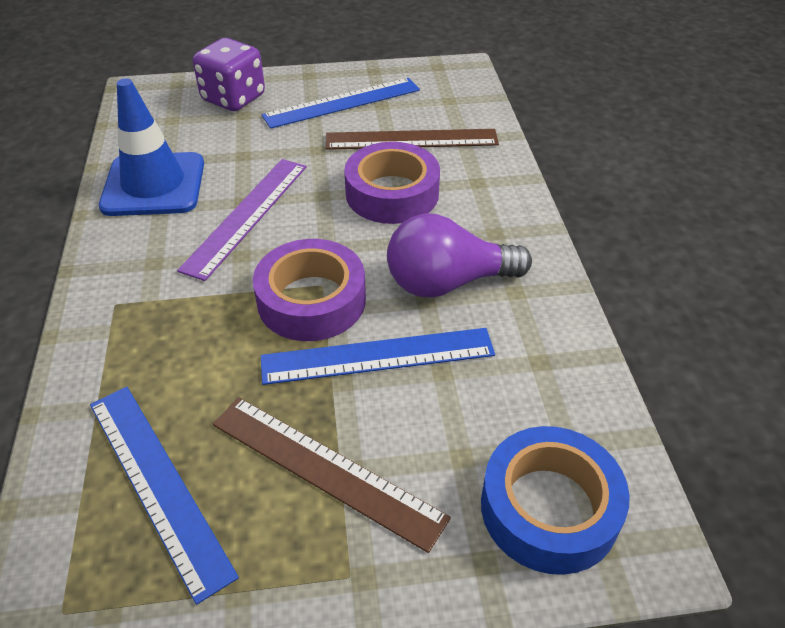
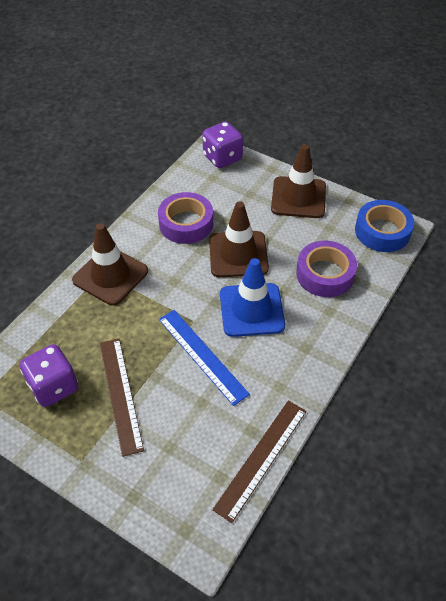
blue ruler: 3 -> 1
brown traffic cone: 0 -> 3
purple dice: 1 -> 2
purple light bulb: 1 -> 0
purple ruler: 1 -> 0

